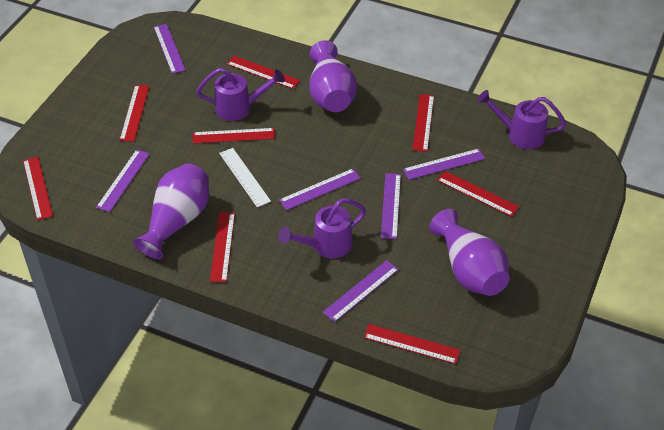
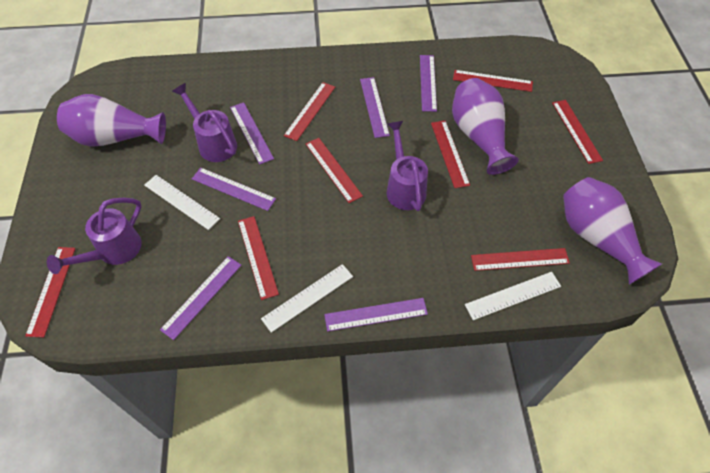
white ruler: 1 -> 3

